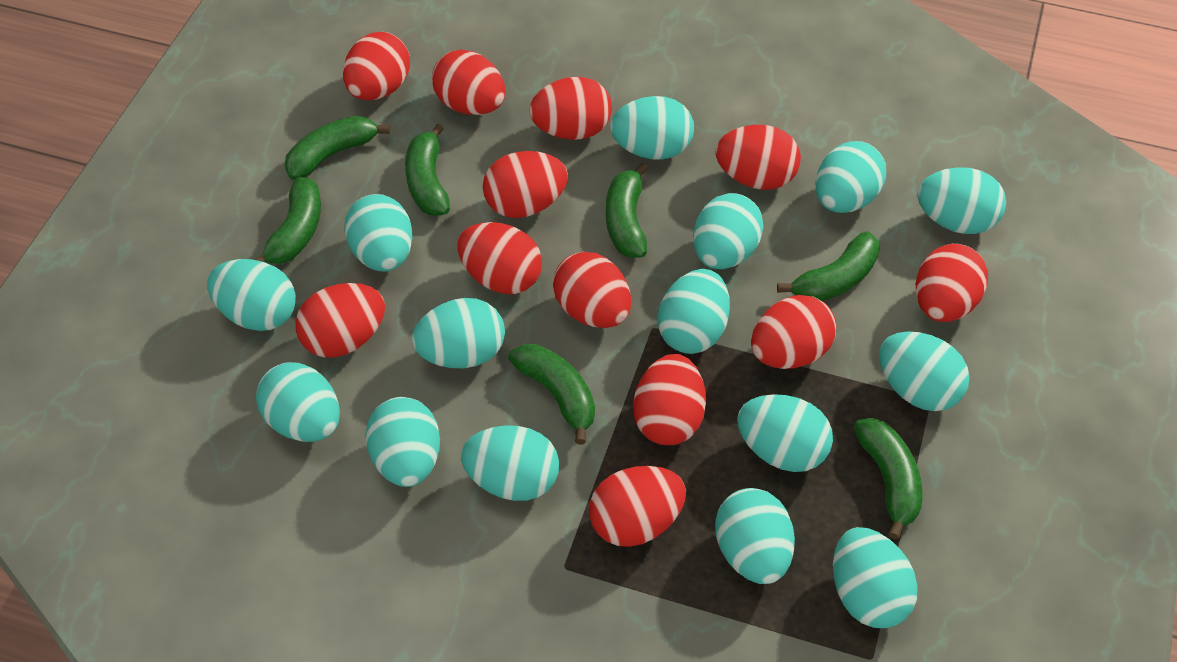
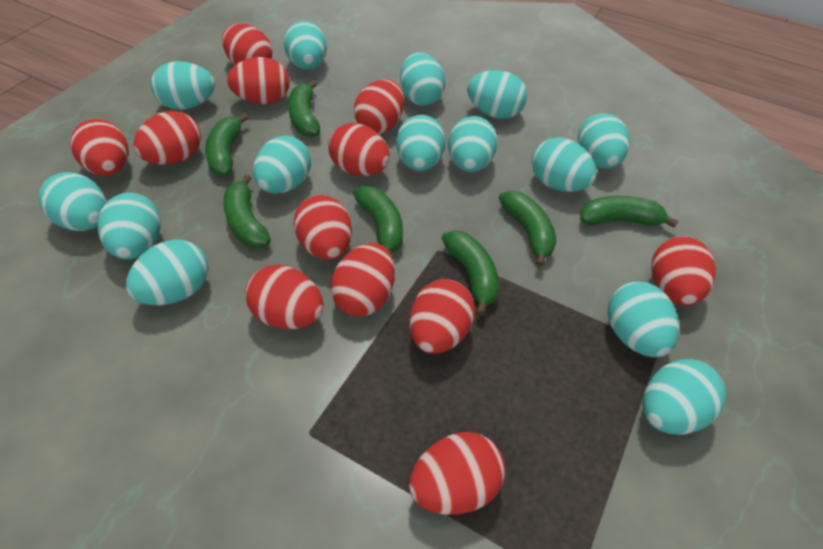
turquoise egg: 15 -> 14

